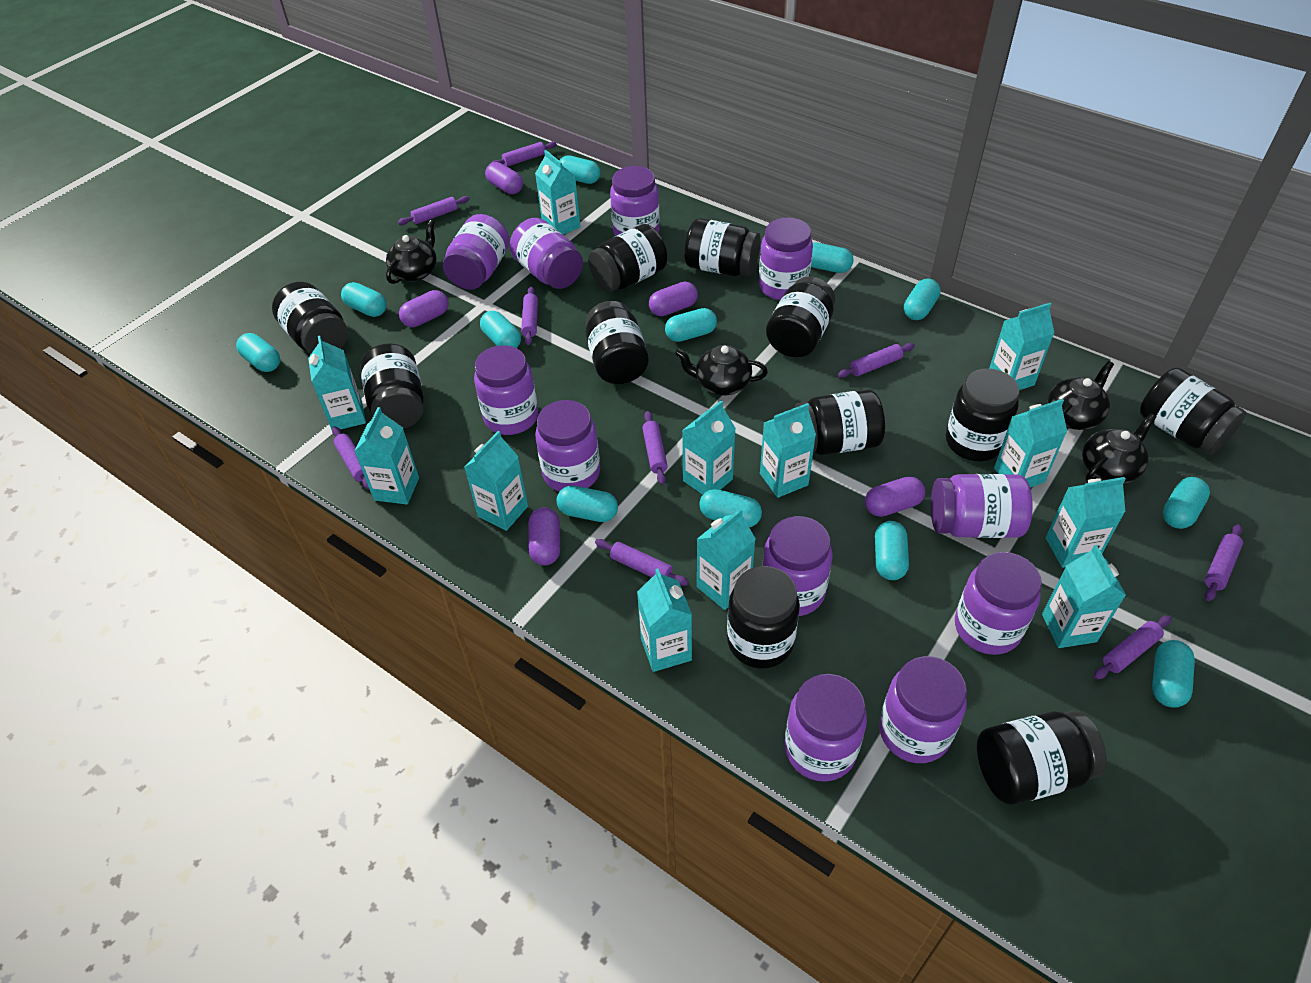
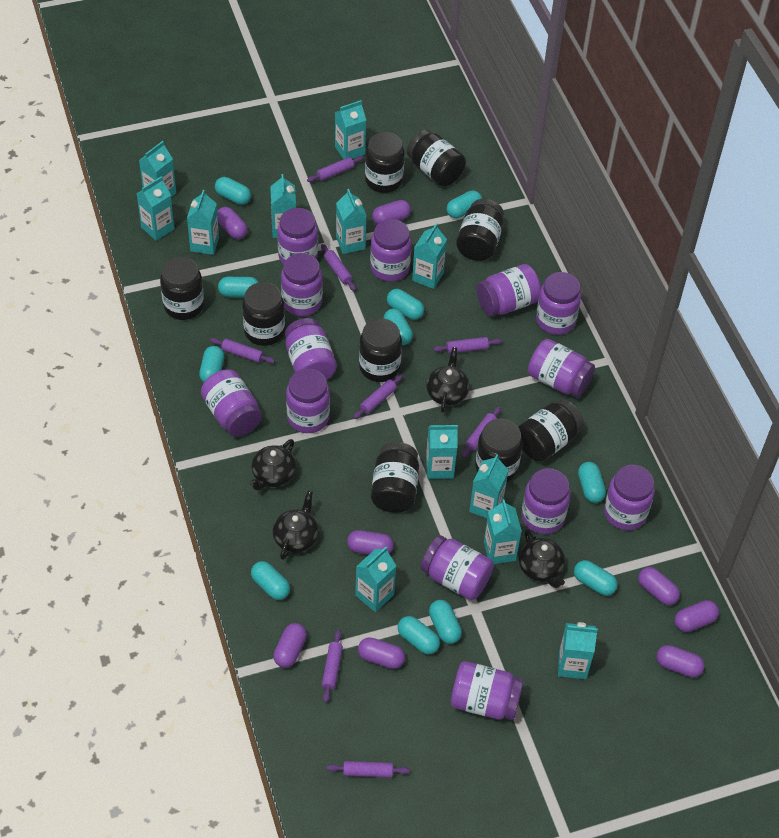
black jar: 11 -> 9
purple capsule: 5 -> 8
purple jar: 11 -> 13
purple rolling pin: 9 -> 8
turquoise capsule: 12 -> 11

